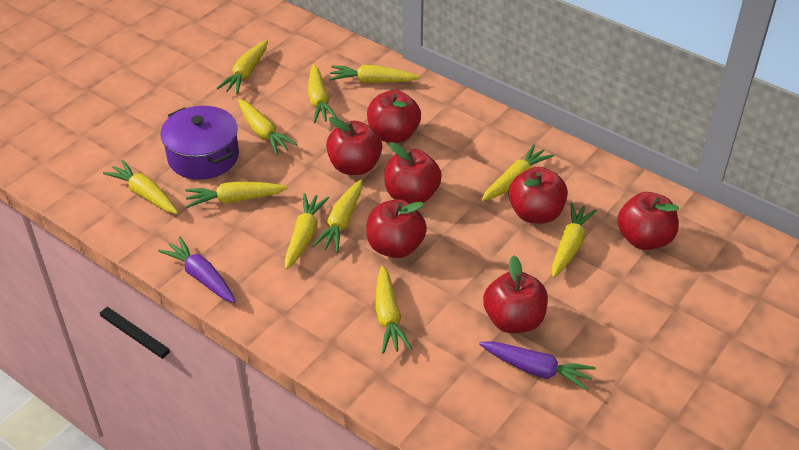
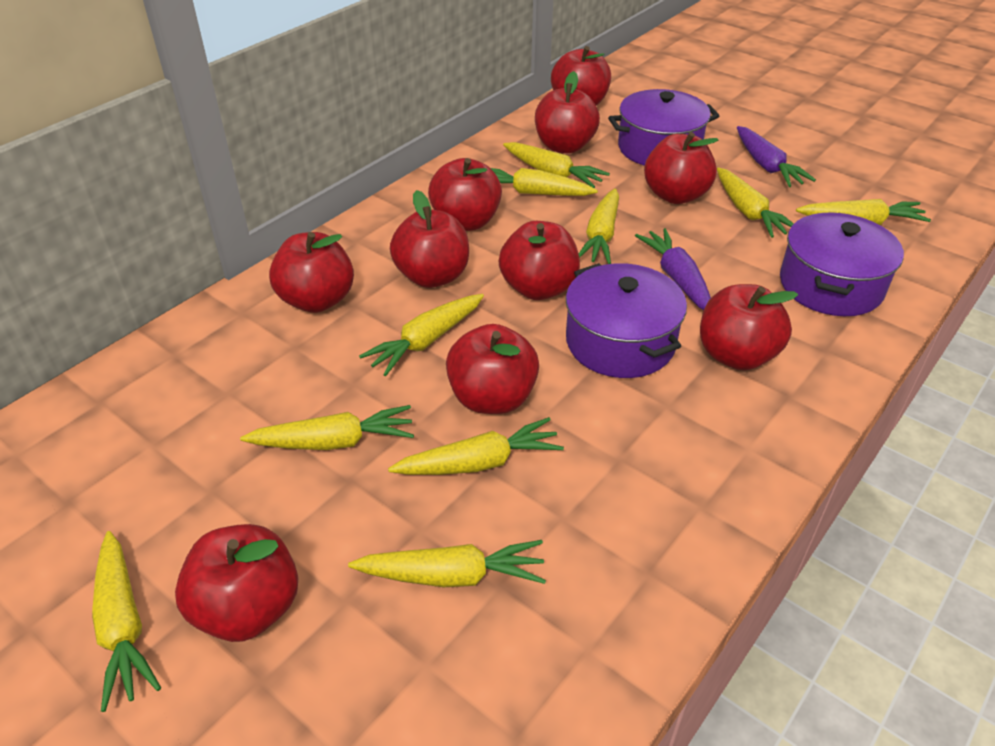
purple pot: 1 -> 3
red apple: 7 -> 10
yellow carrot: 11 -> 10

